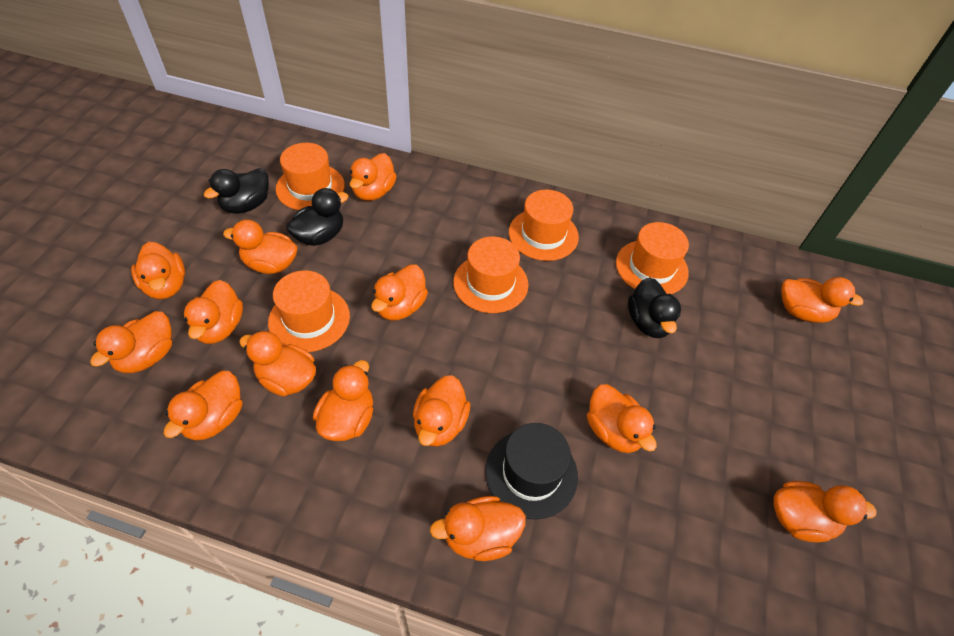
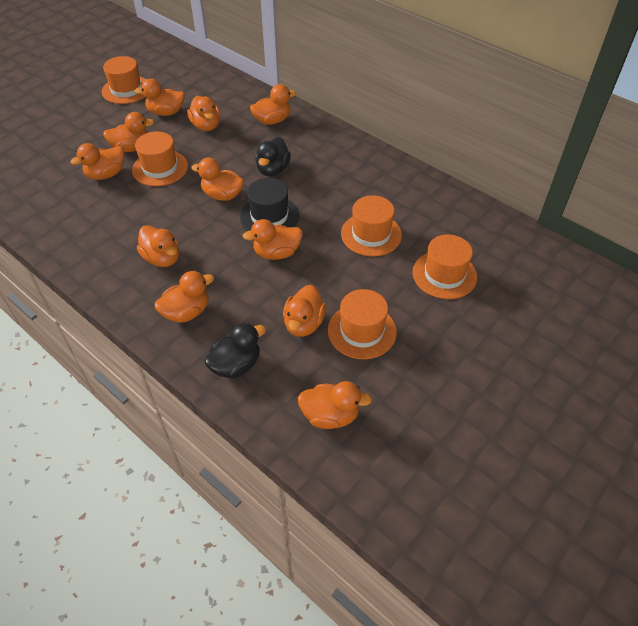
black duck: 3 -> 2
orange duck: 14 -> 11

